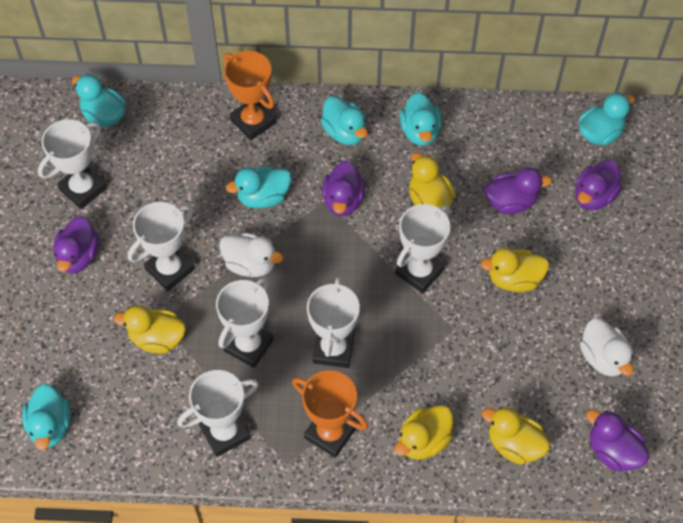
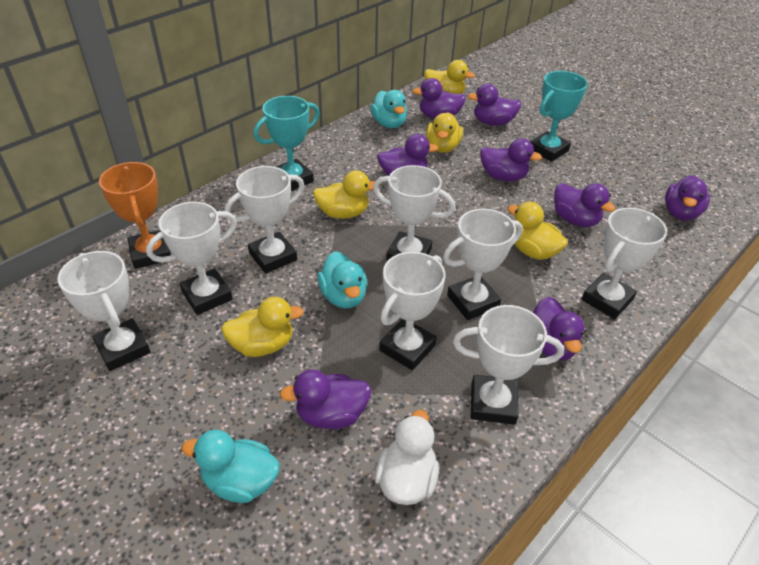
orange trophy: 2 -> 1
purple duck: 5 -> 8
turquoise duck: 6 -> 3
turquoise trophy: 0 -> 2
white duck: 2 -> 1
white trophy: 6 -> 8

